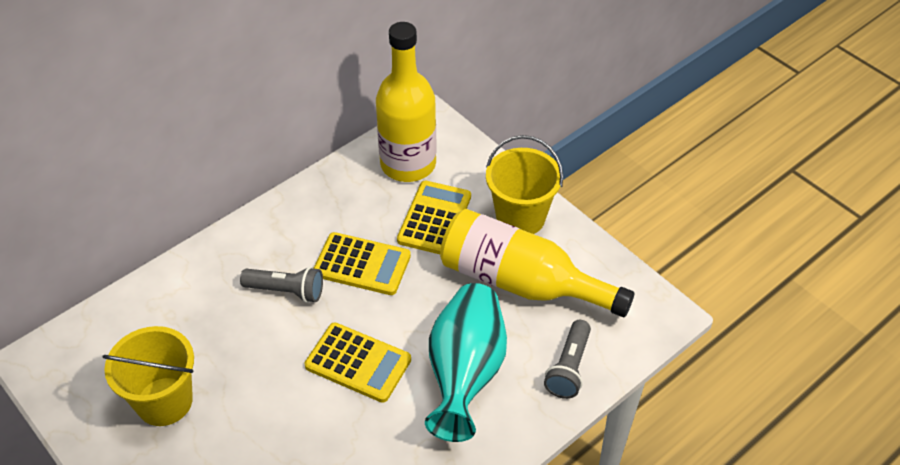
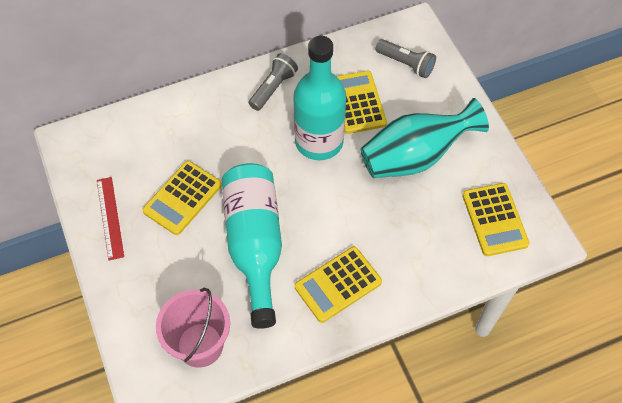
pink bucket: 0 -> 1
red ruler: 0 -> 1
turquoise bottle: 0 -> 2
yellow bottle: 2 -> 0
yellow bucket: 2 -> 0
yellow calculator: 3 -> 4

